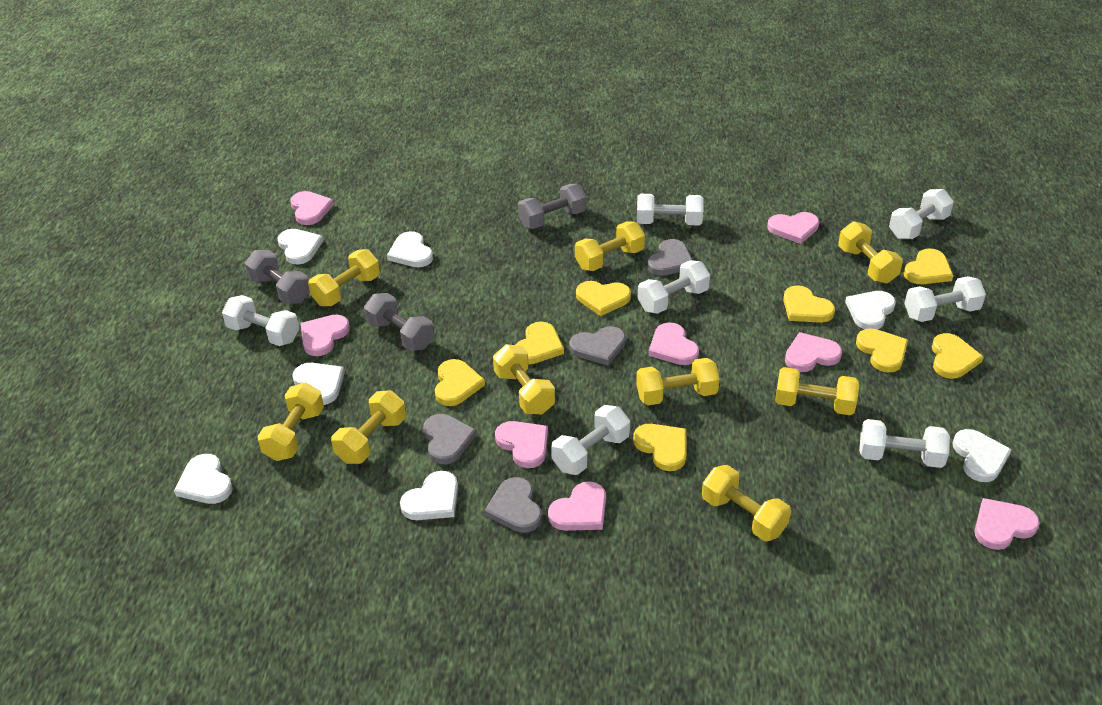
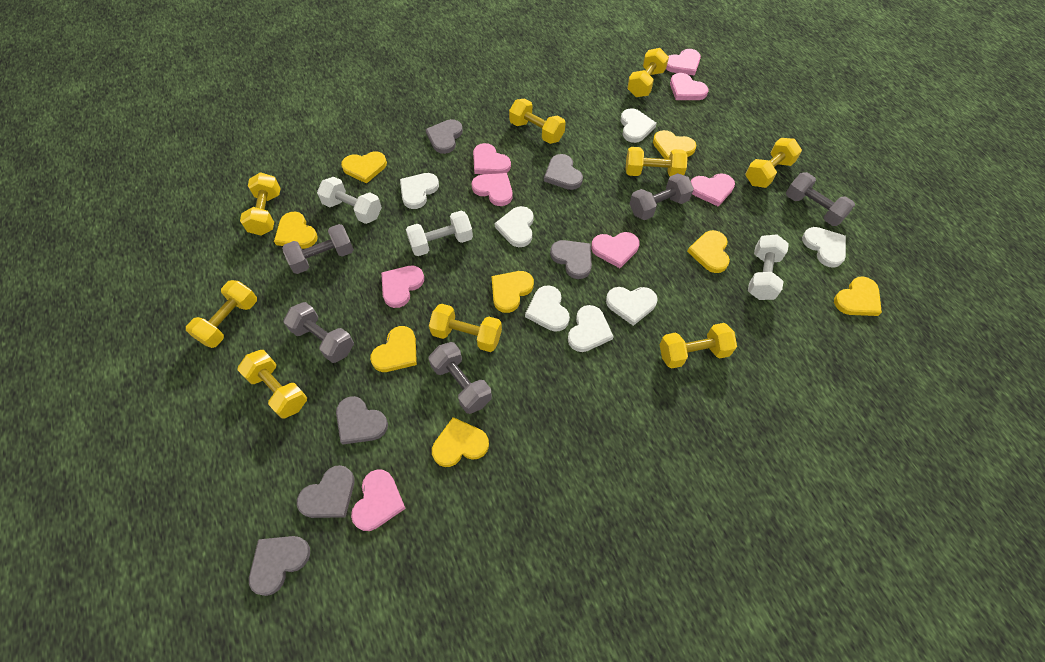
grey dumbbell: 3 -> 5
grey heart: 4 -> 6
white dumbbell: 7 -> 3

